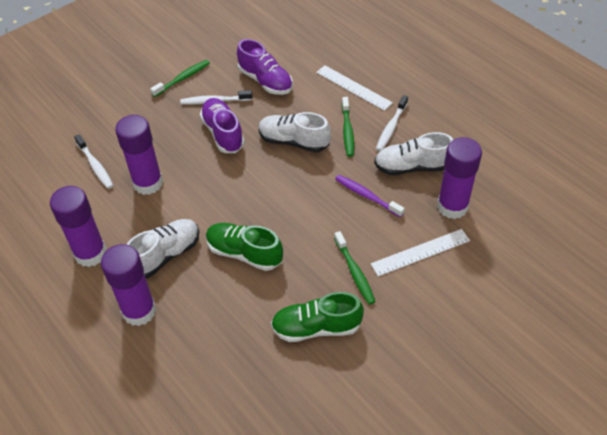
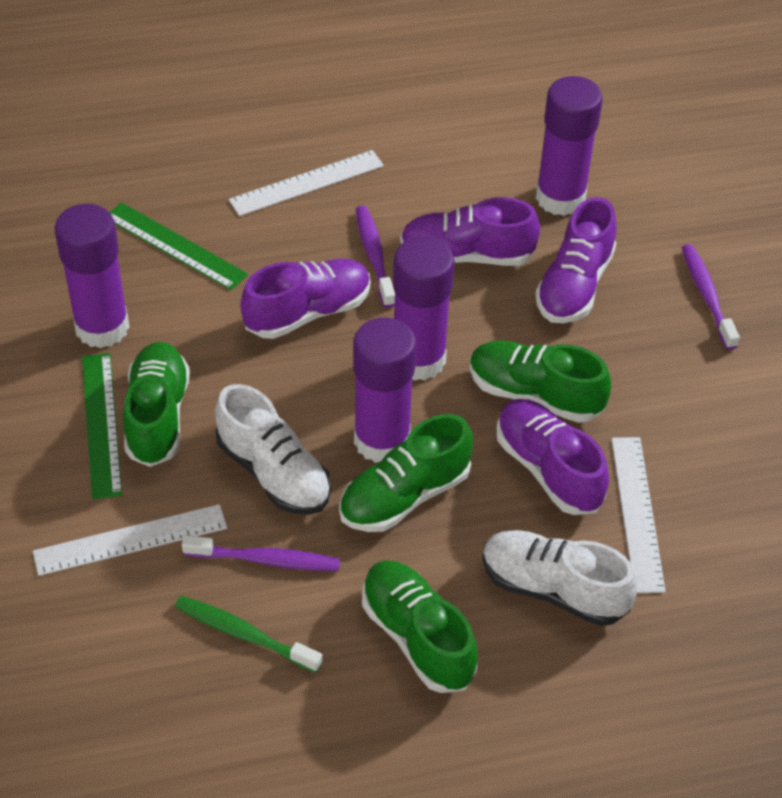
green ruler: 0 -> 2
green shoe: 2 -> 4
green toothbrush: 3 -> 1
purple shoe: 2 -> 4
purple toothbrush: 1 -> 3
white ruler: 2 -> 3
white shoe: 3 -> 2
white toothbrush: 3 -> 0

